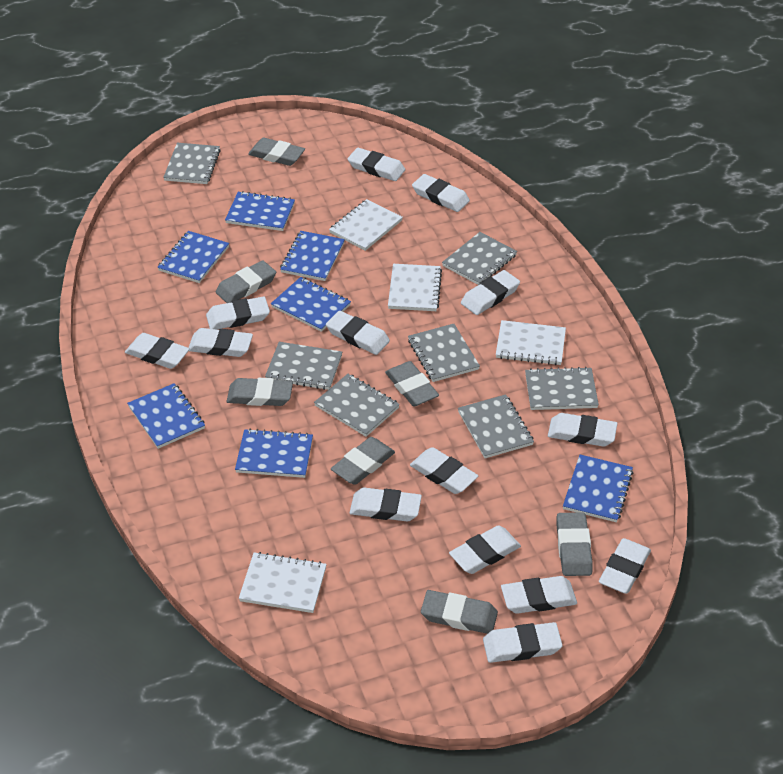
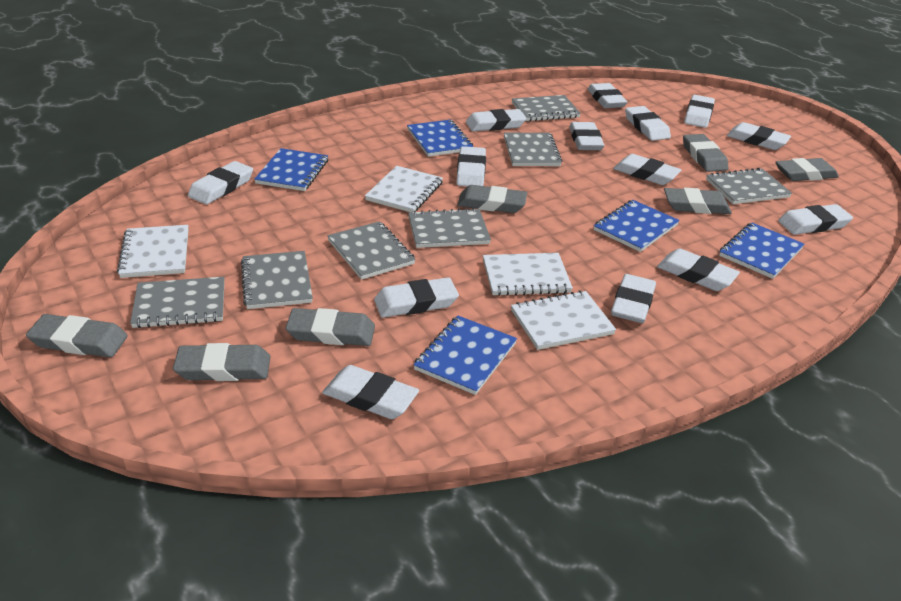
blue notebook: 7 -> 5

